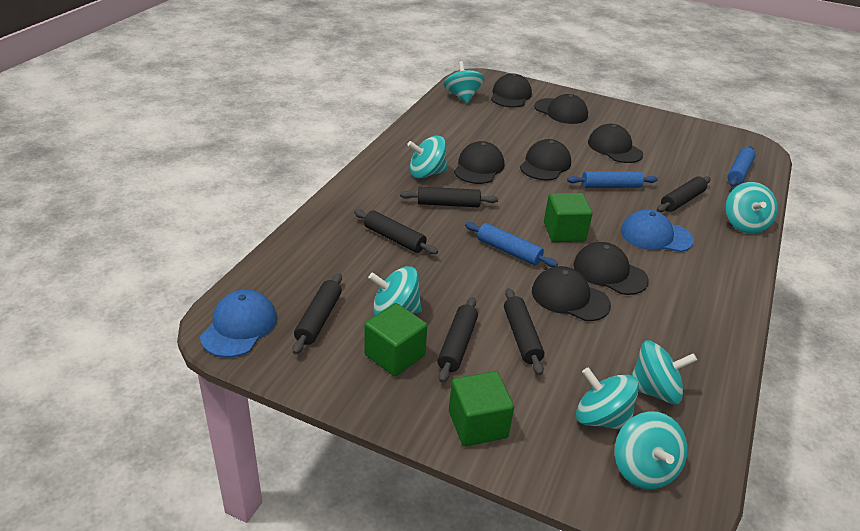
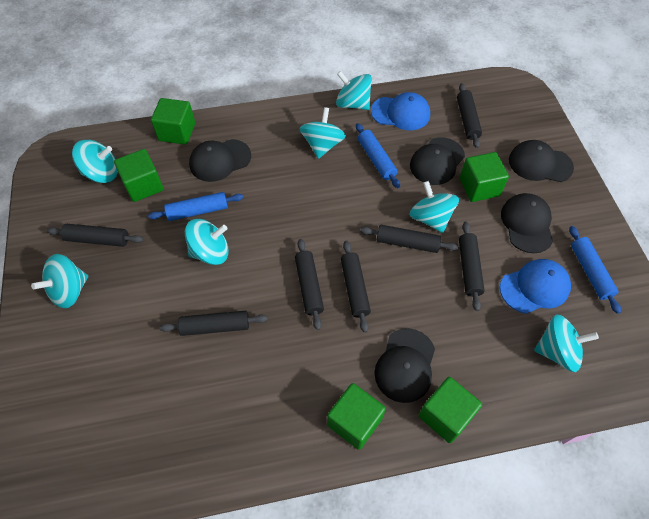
black cap: 7 -> 5
black rolling pin: 6 -> 7
green cube: 3 -> 5

